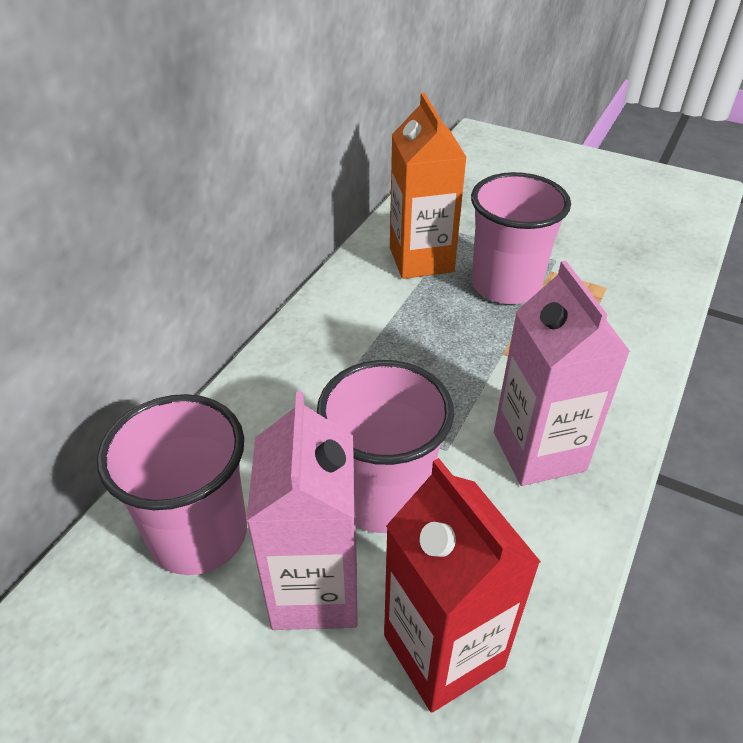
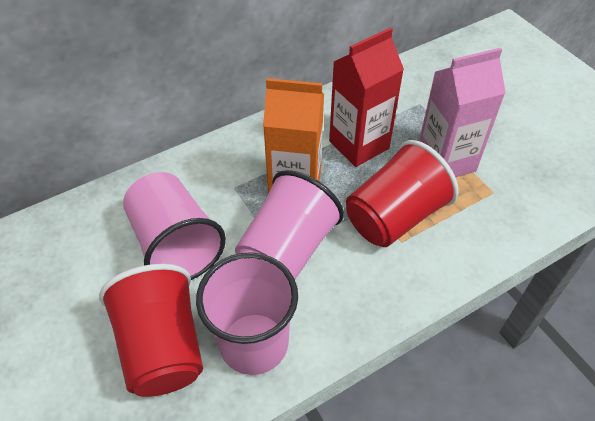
pink carton: 2 -> 1
red cup: 0 -> 2

